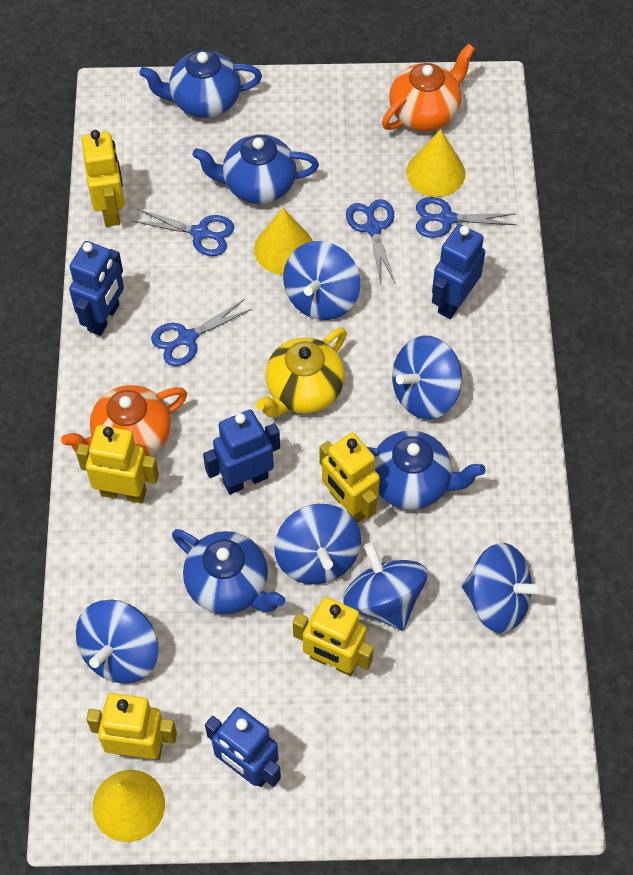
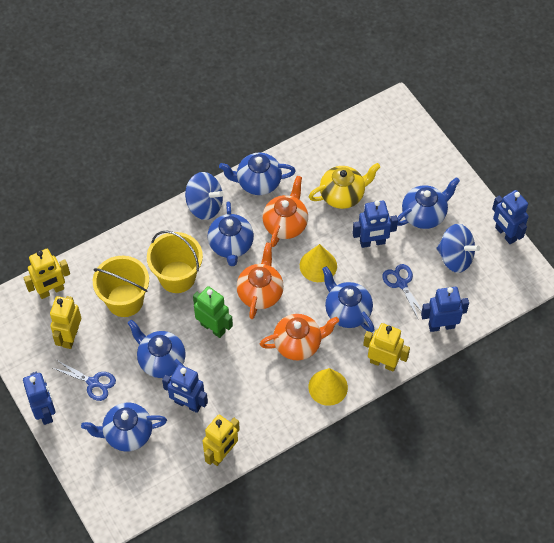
blue robot: 4 -> 5
blue scissors: 4 -> 2
blue spinning top: 6 -> 2
blue teapot: 4 -> 6
green robot: 0 -> 1
orange teapot: 2 -> 3
yellow bucket: 0 -> 2
yellow cone: 3 -> 2
yellow robot: 5 -> 4

